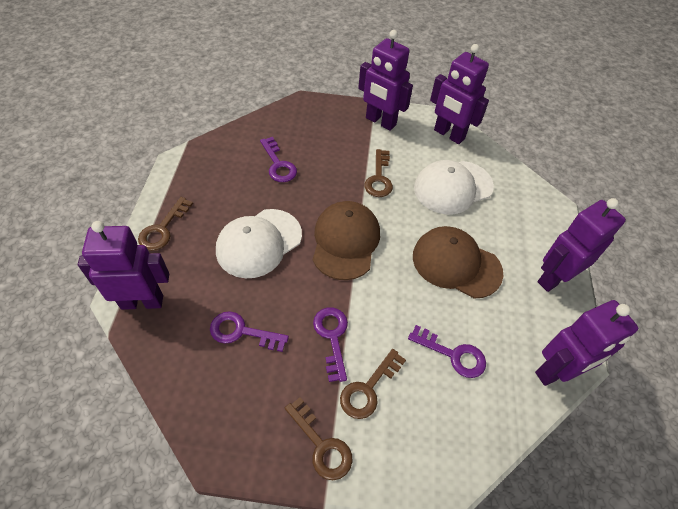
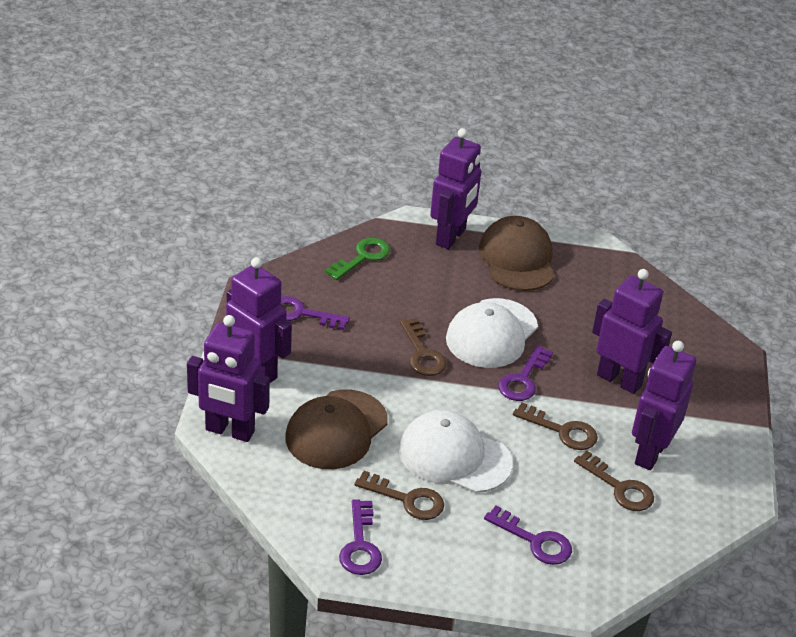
green key: 0 -> 1

